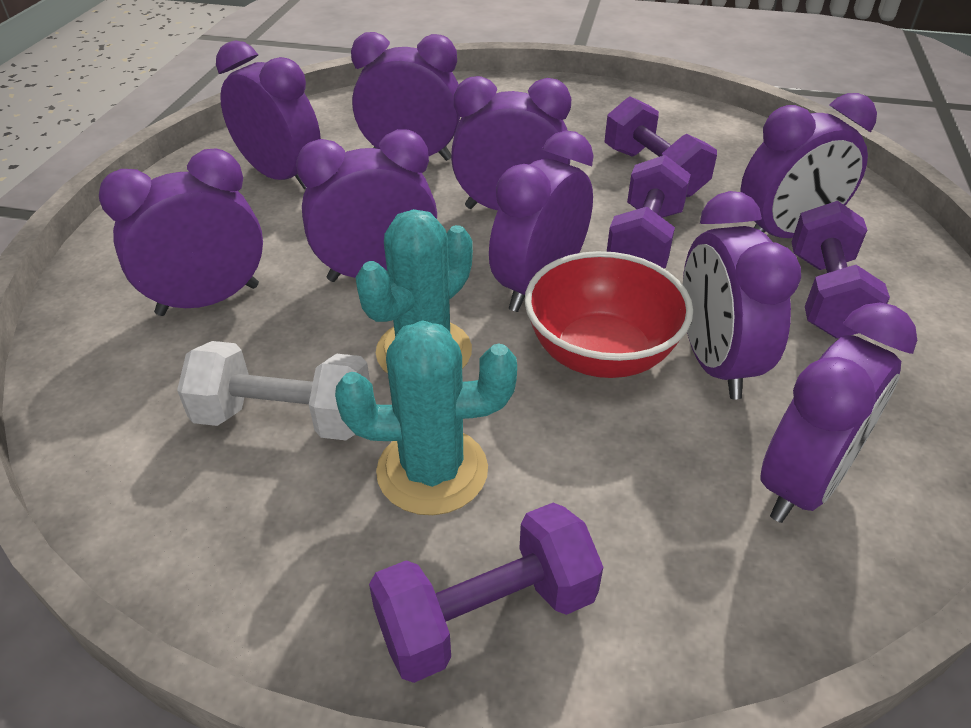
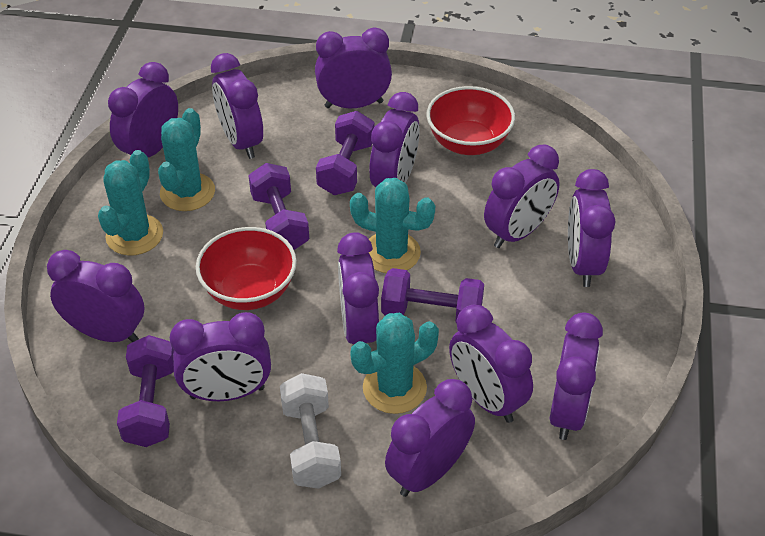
purple clock: 9 -> 12
red bowl: 1 -> 2
turquoise cactus: 2 -> 4

